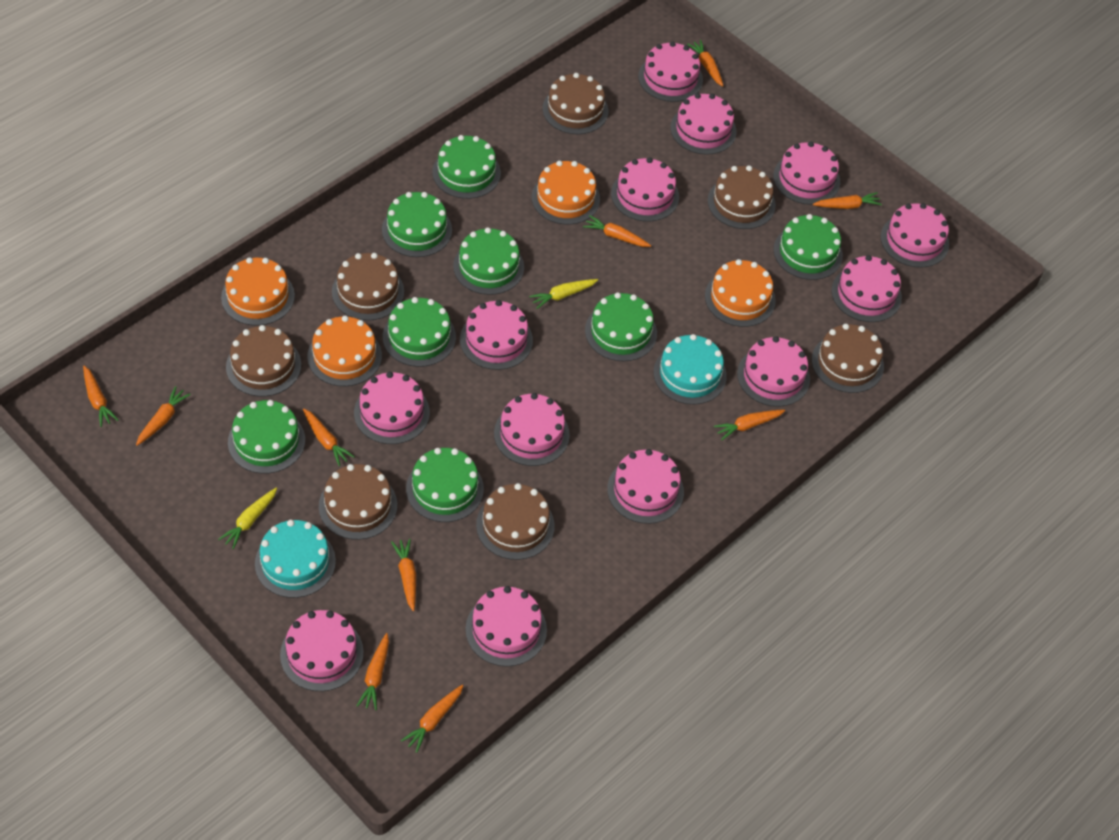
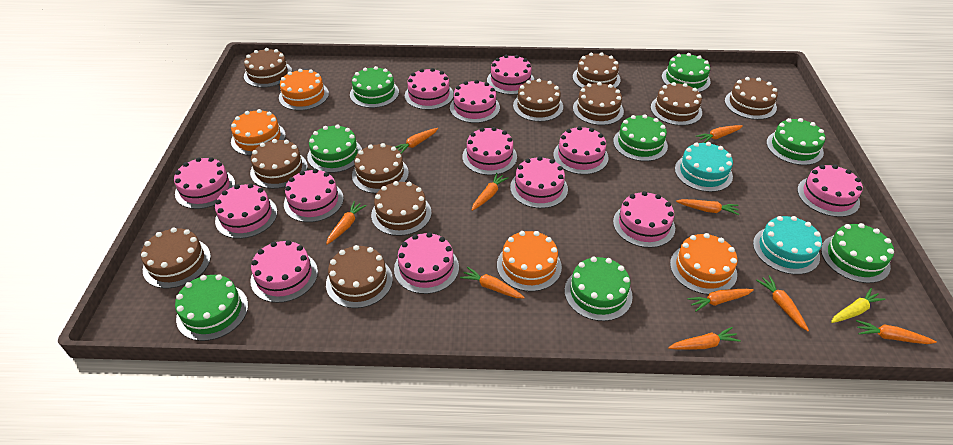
brown cake: 7 -> 11
yellow carrot: 2 -> 1

